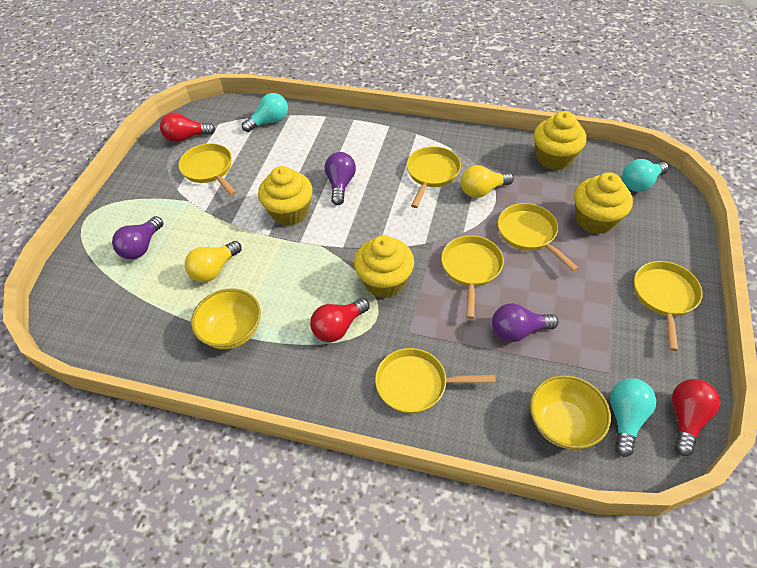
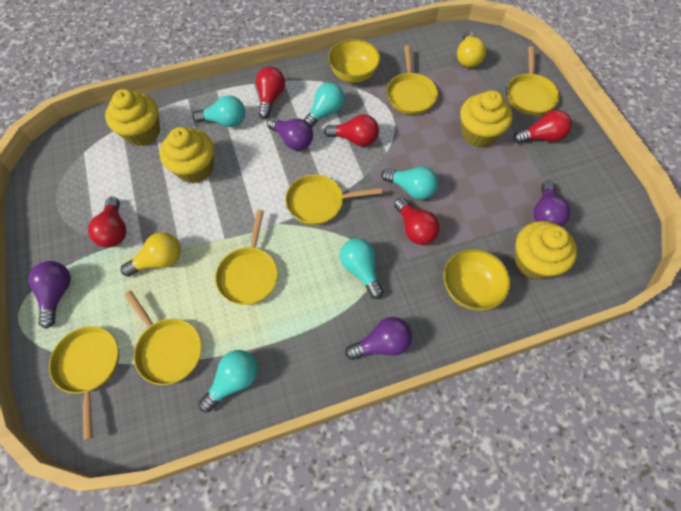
purple light bulb: 3 -> 4
red light bulb: 3 -> 5
turquoise light bulb: 3 -> 5

